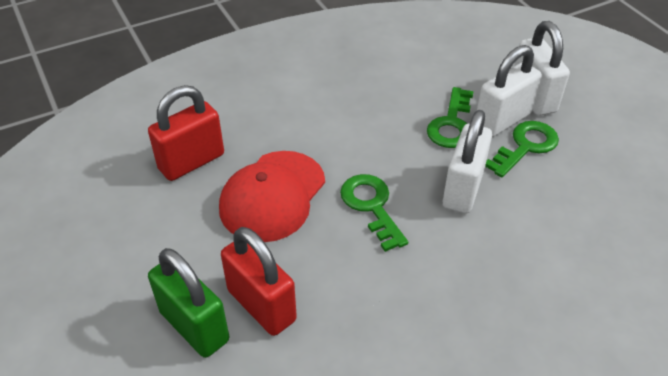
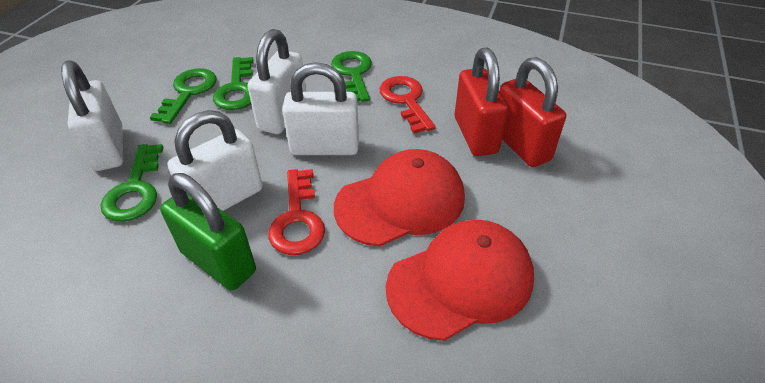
green key: 3 -> 4
red cap: 1 -> 2
red key: 0 -> 2
white padlock: 3 -> 4

